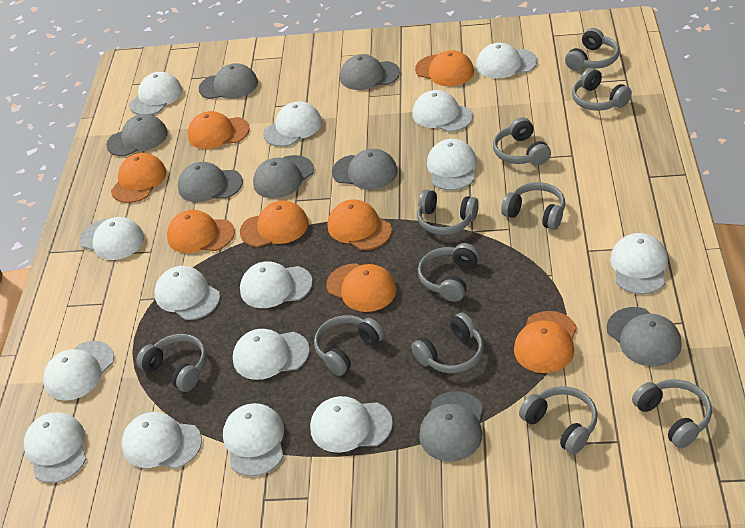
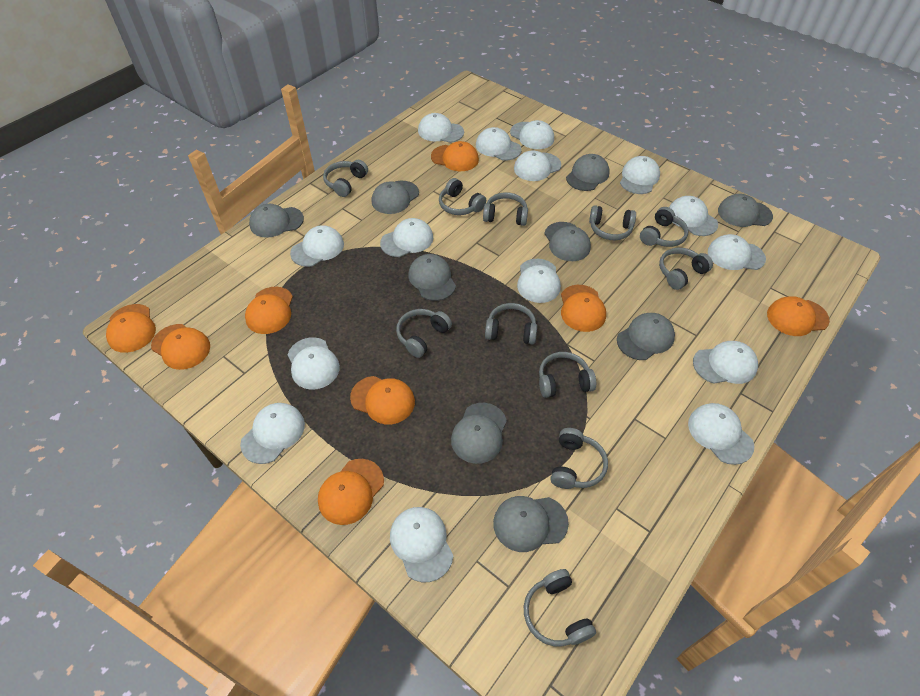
grey cap: 8 -> 9

